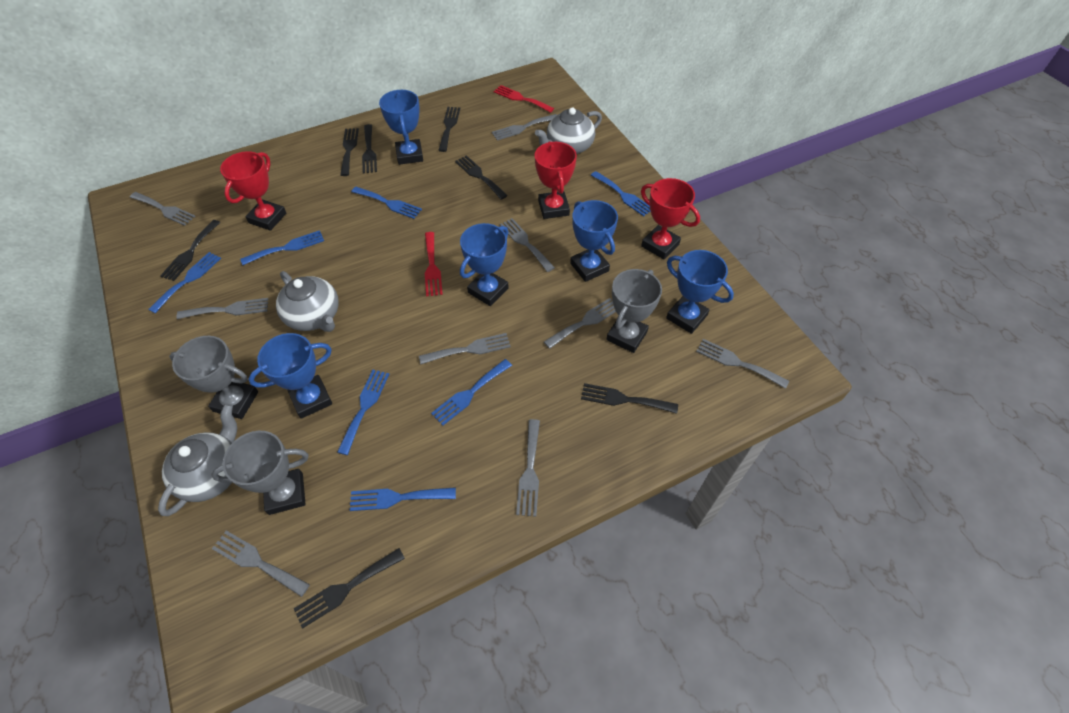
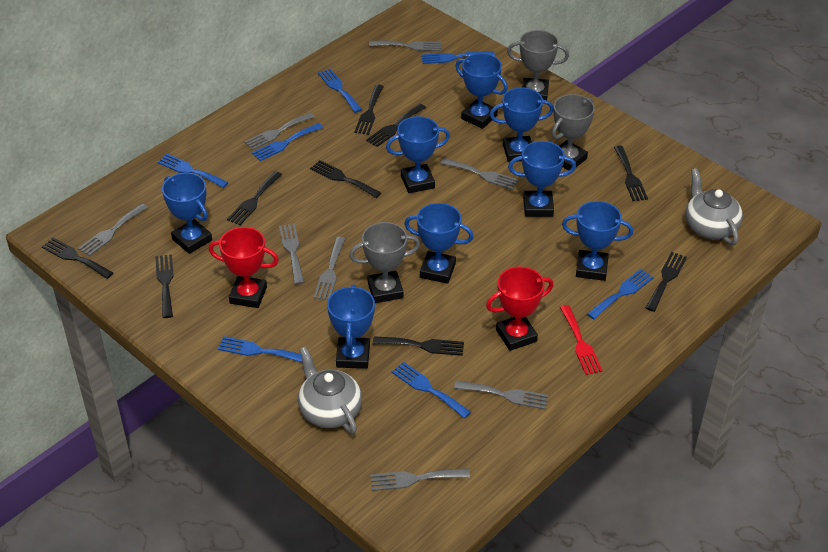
black fork: 7 -> 9
blue trophy: 5 -> 8
grey fork: 9 -> 8
grey teapot: 3 -> 2
red fork: 2 -> 1
red trophy: 3 -> 2

